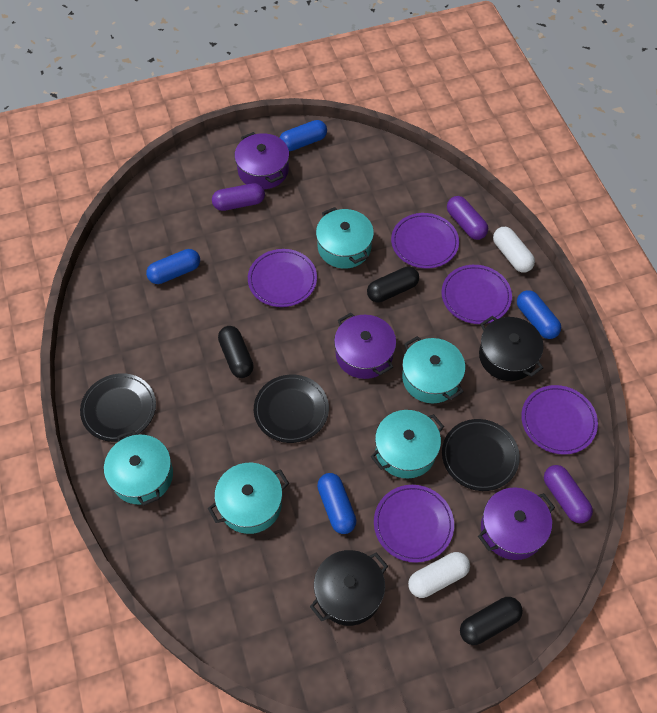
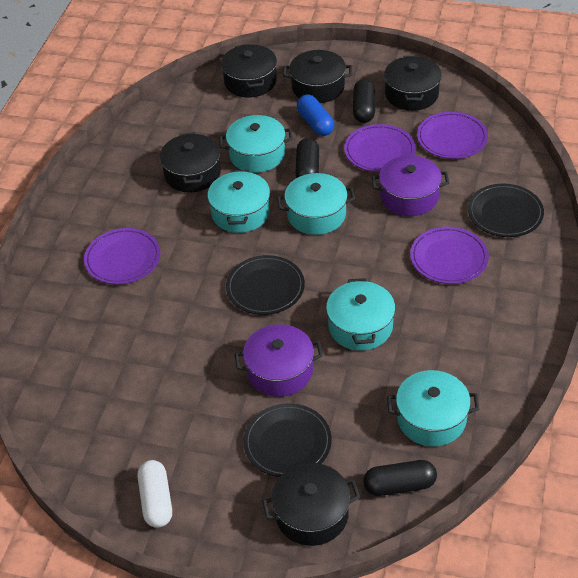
black pot: 2 -> 5
blue capsule: 4 -> 1
purple capsule: 3 -> 0
purple plate: 5 -> 4
purple pot: 3 -> 2
white capsule: 2 -> 1

